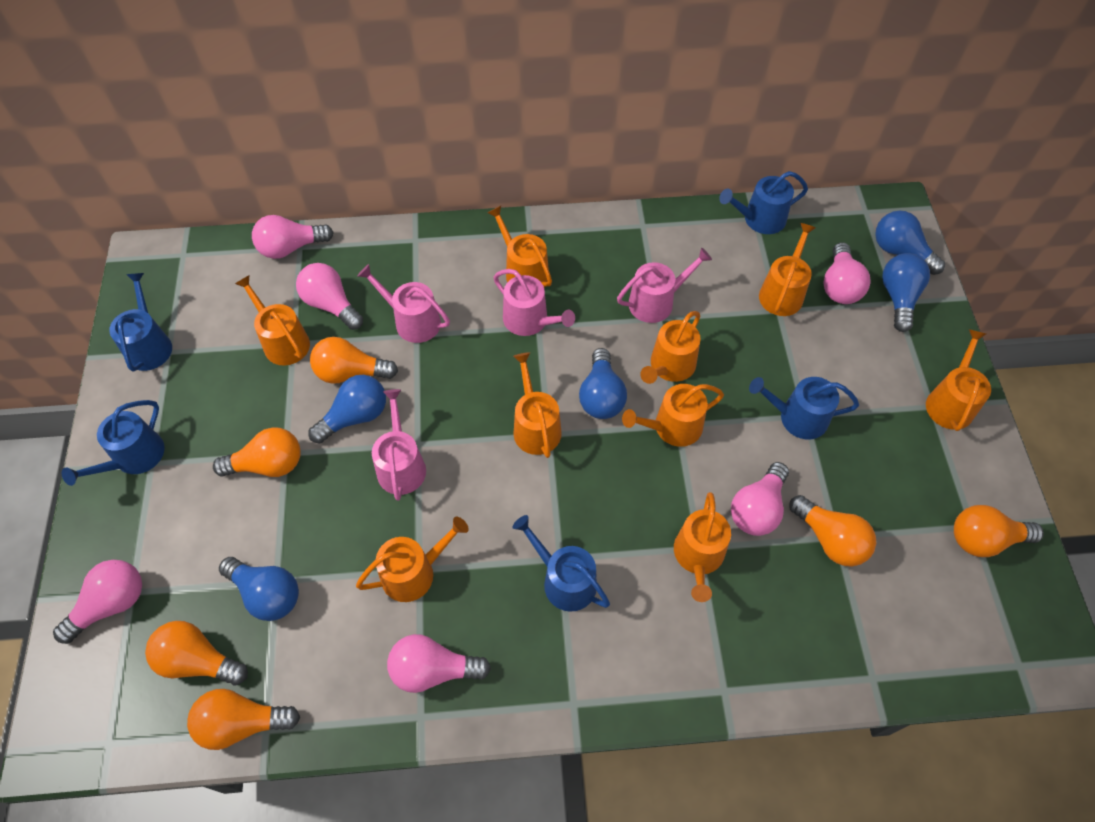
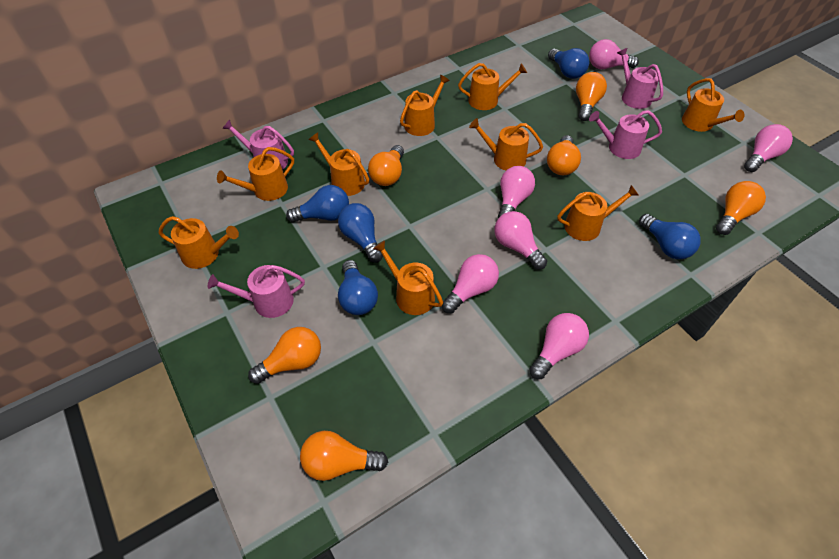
blue watering can: 5 -> 0

